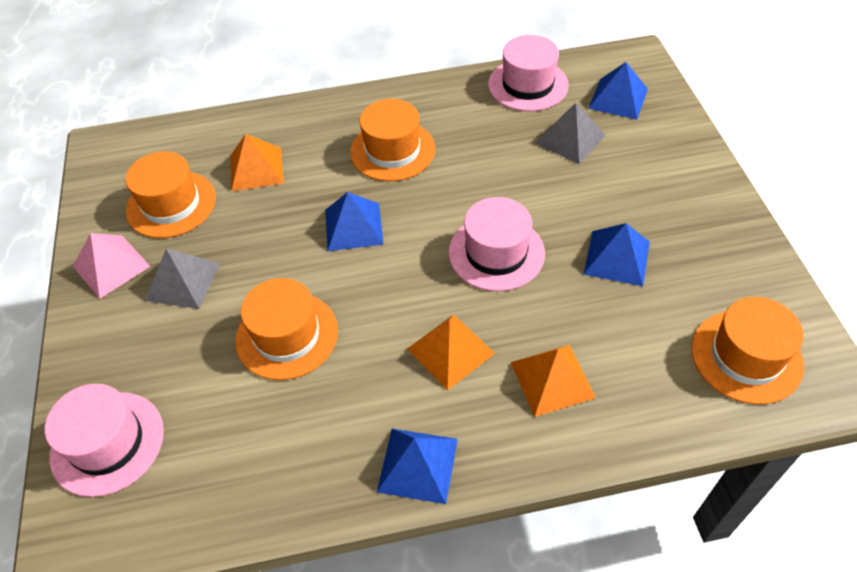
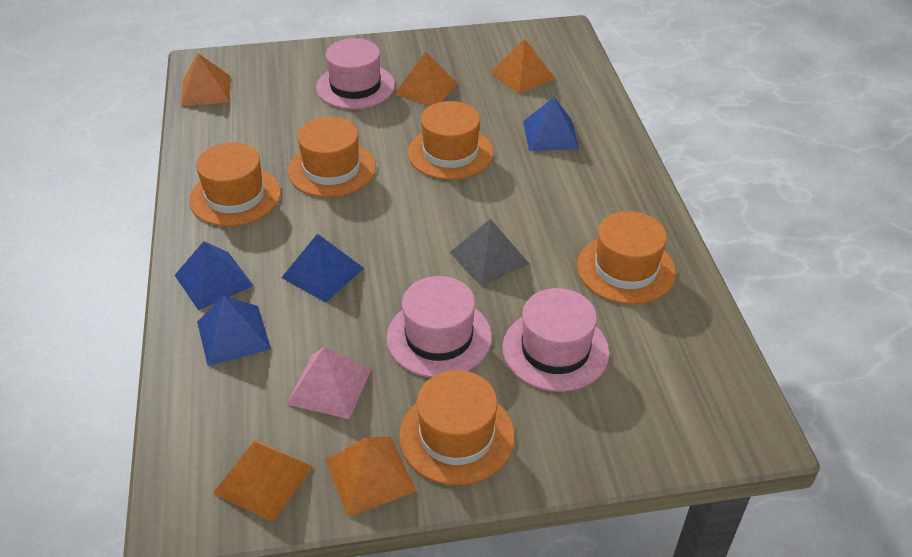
grey pyramid: 2 -> 1
orange hat: 4 -> 5
orange pyramid: 3 -> 5

